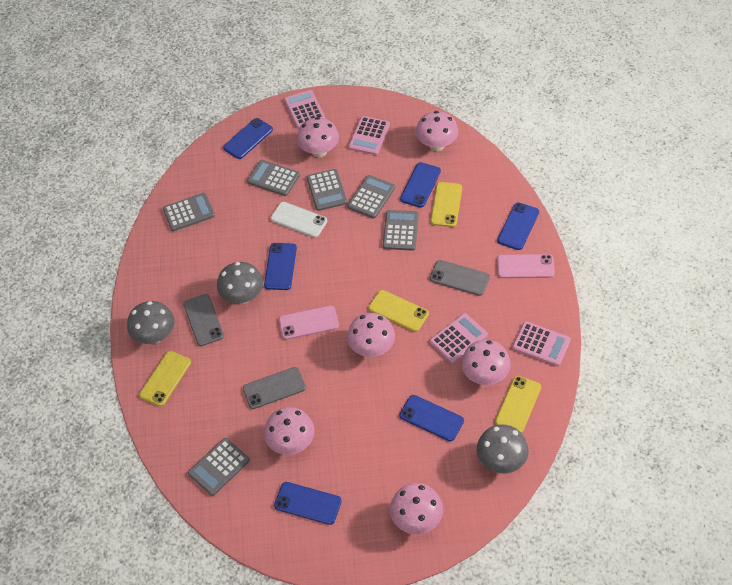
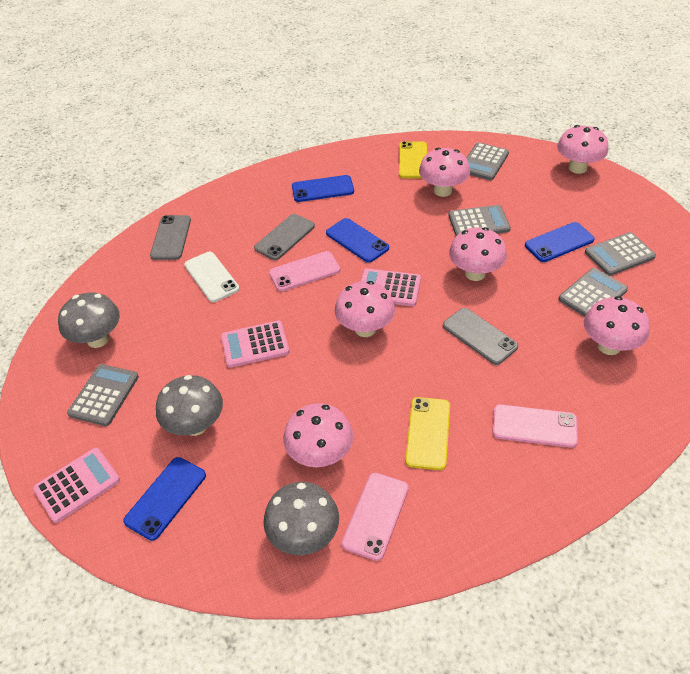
blue phone: 6 -> 4
grey calculator: 6 -> 5
pink calculator: 4 -> 3
pink phone: 2 -> 3
yellow phone: 4 -> 2

